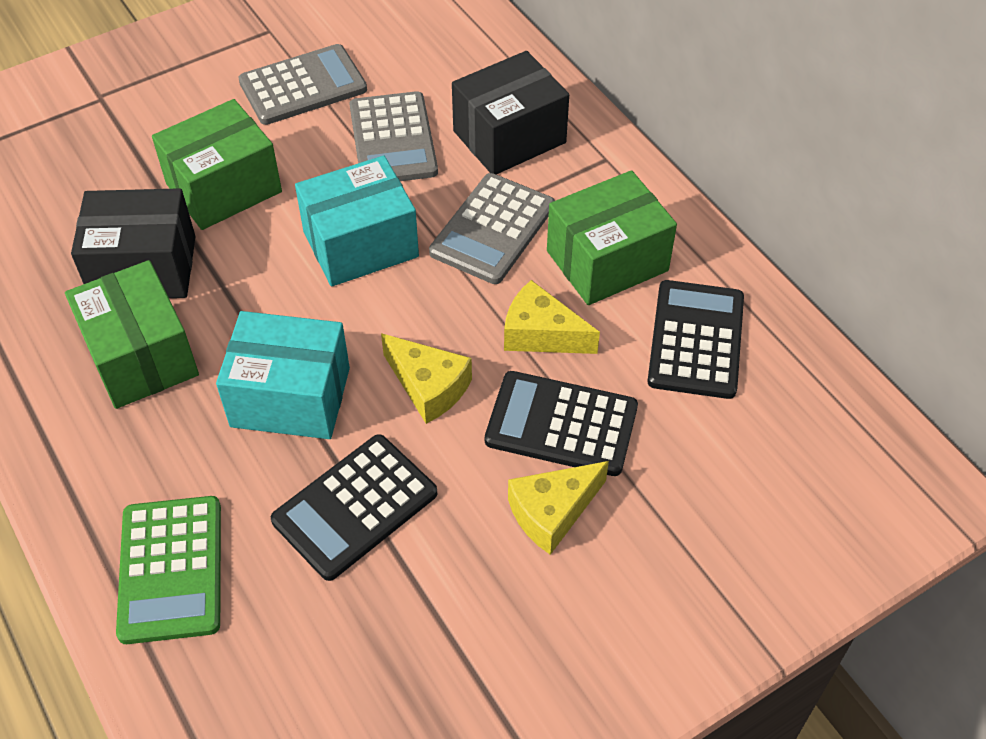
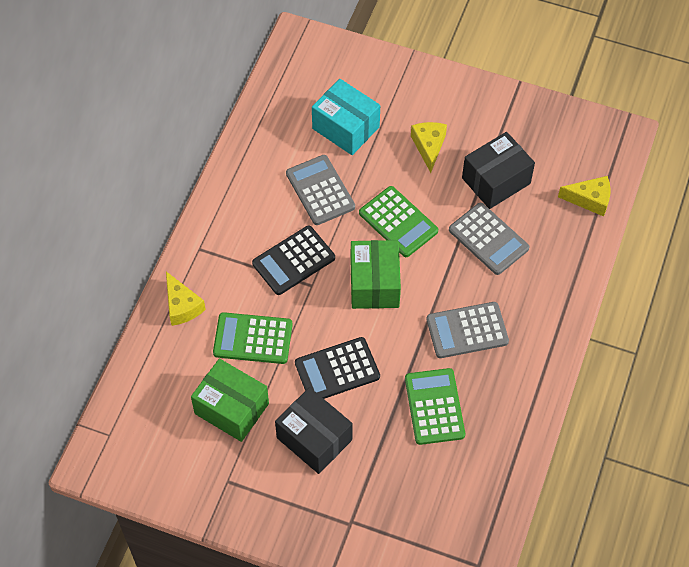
black calculator: 3 -> 2
green box: 3 -> 2
green calculator: 1 -> 3
turquoise box: 2 -> 1

